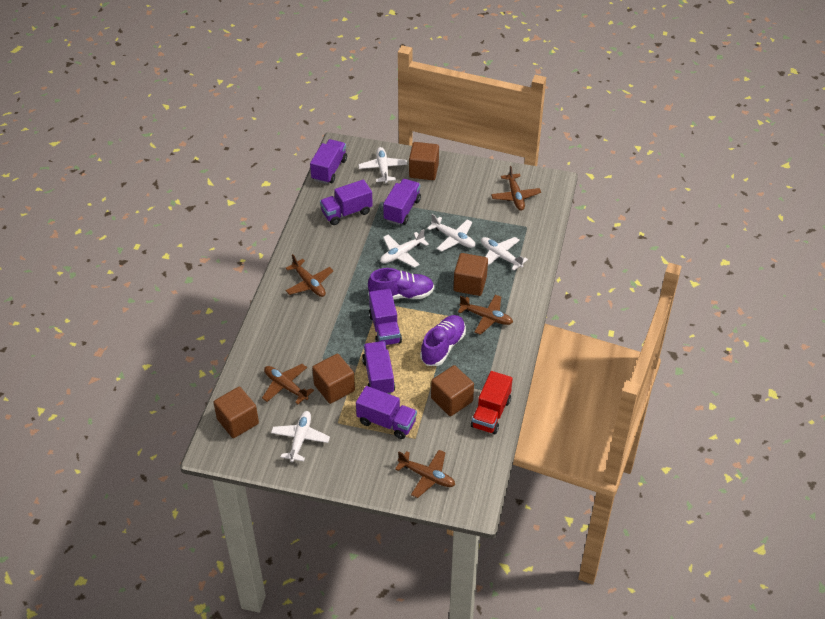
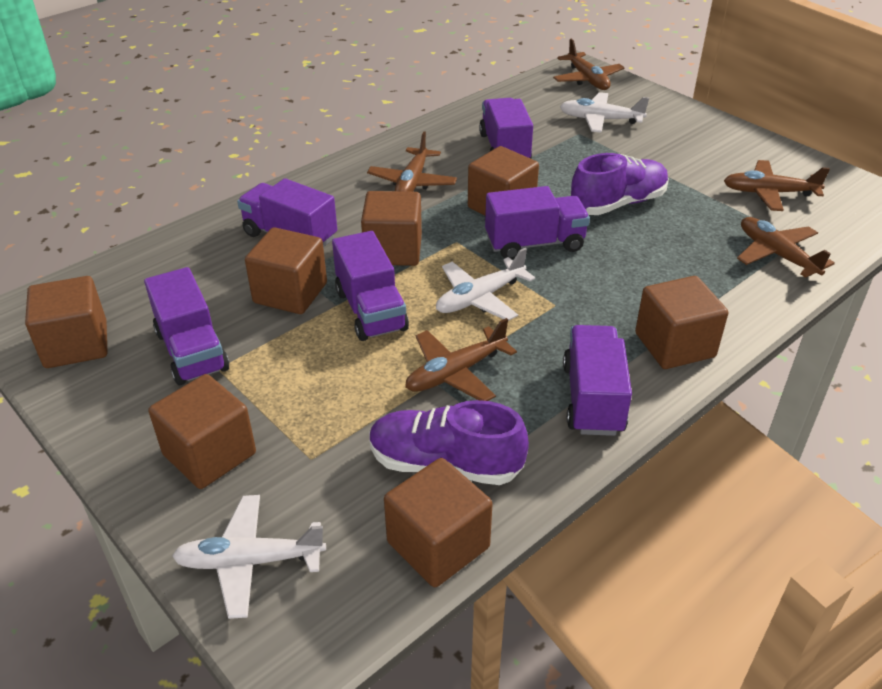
brown cube: 5 -> 7
red truck: 1 -> 0
white plane: 5 -> 3

